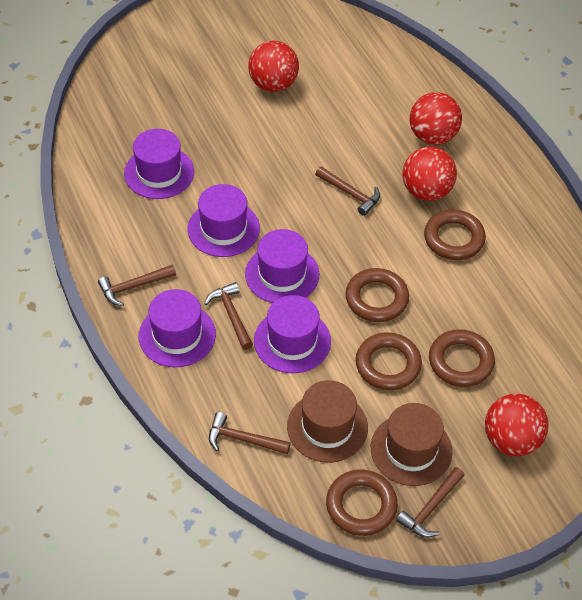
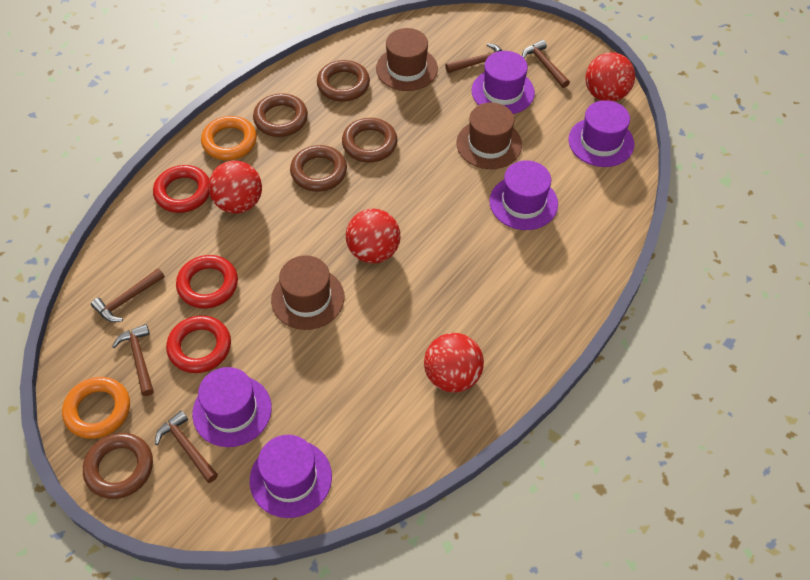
brown hat: 2 -> 3
orange ring: 0 -> 2
red ring: 0 -> 3

